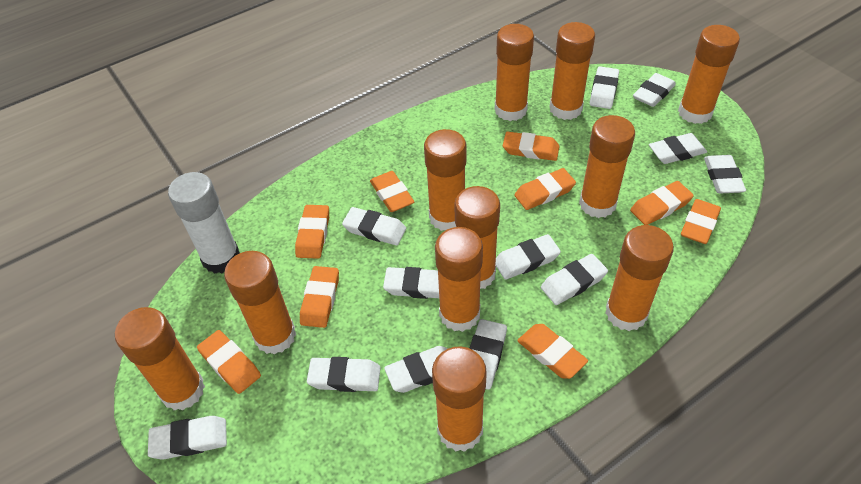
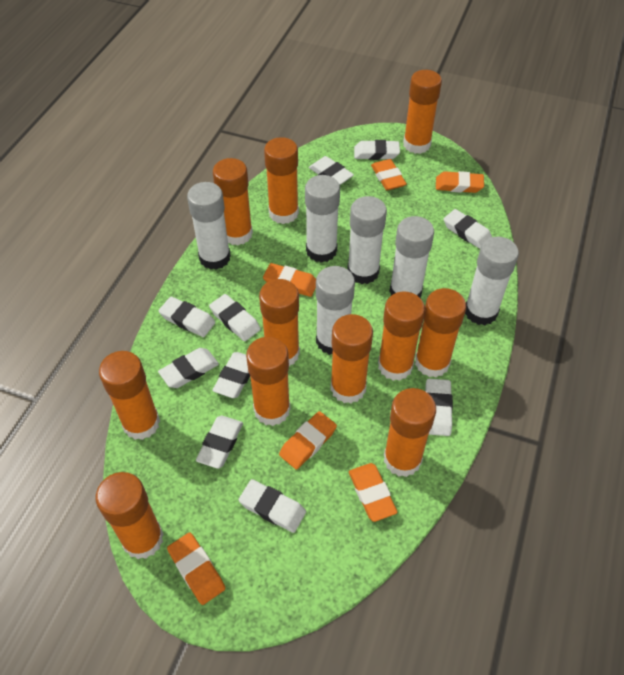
orange eraser: 9 -> 6
white eraser: 12 -> 10
white glue stick: 1 -> 6

